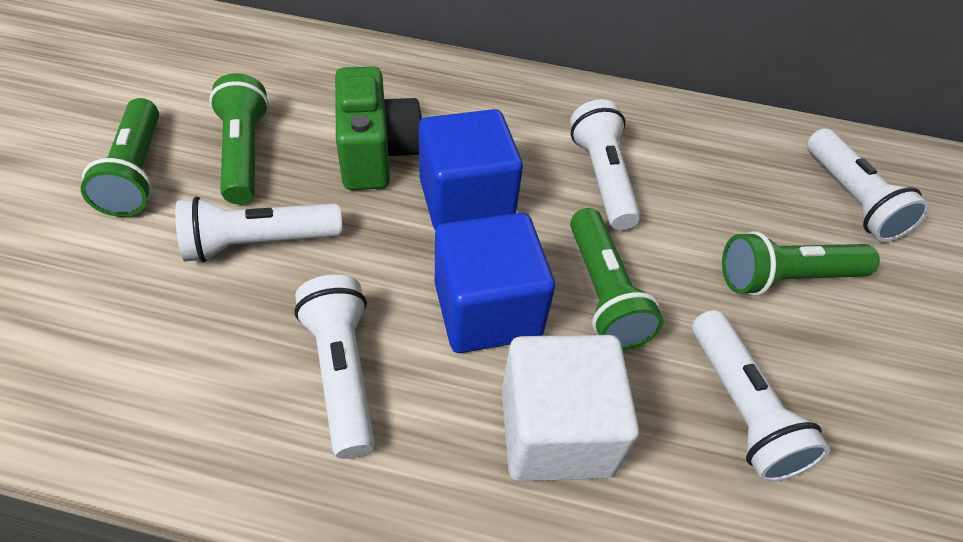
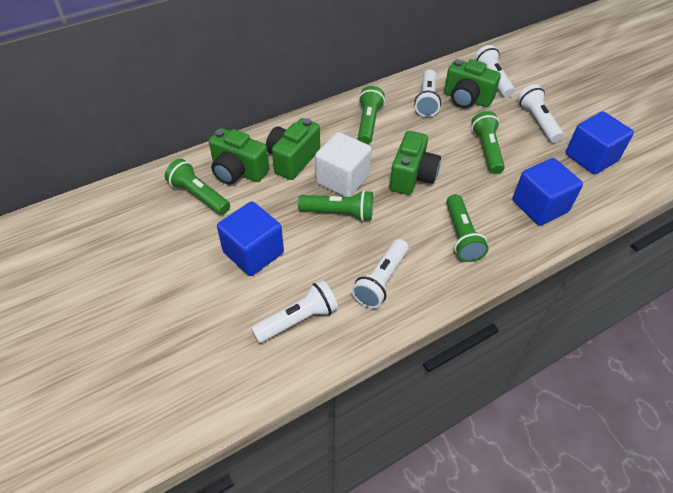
blue cube: 2 -> 3
green camera: 1 -> 4
green flashlight: 4 -> 5

